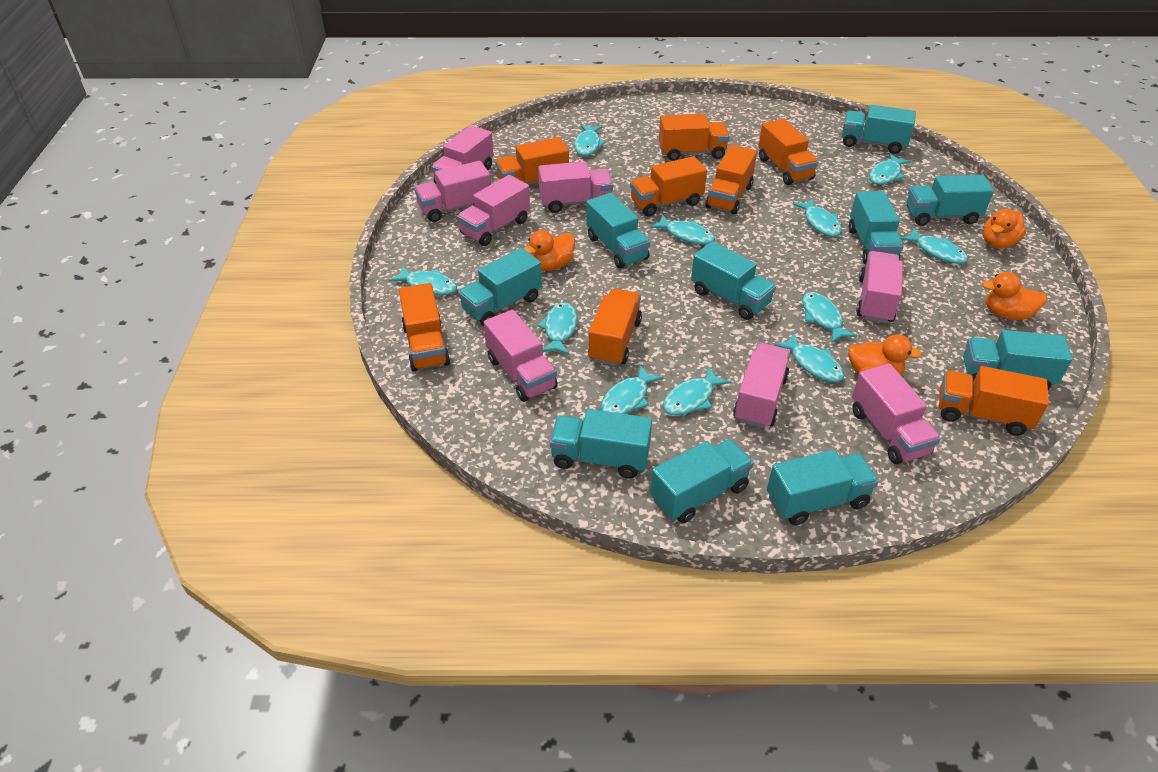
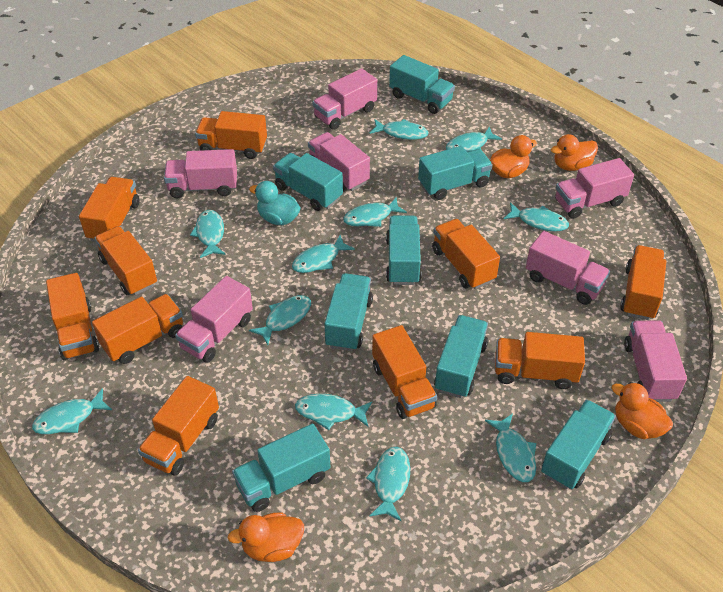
orange truck: 8 -> 10
pink truck: 8 -> 7
turquoise duck: 0 -> 1
turquoise truck: 10 -> 8

